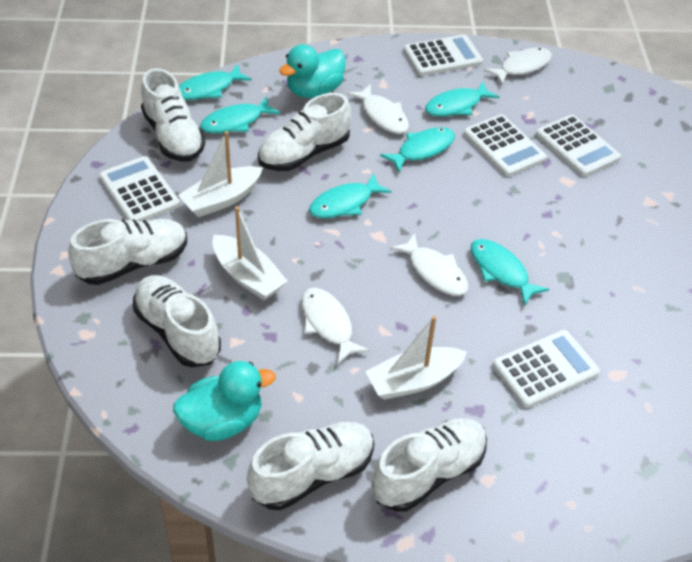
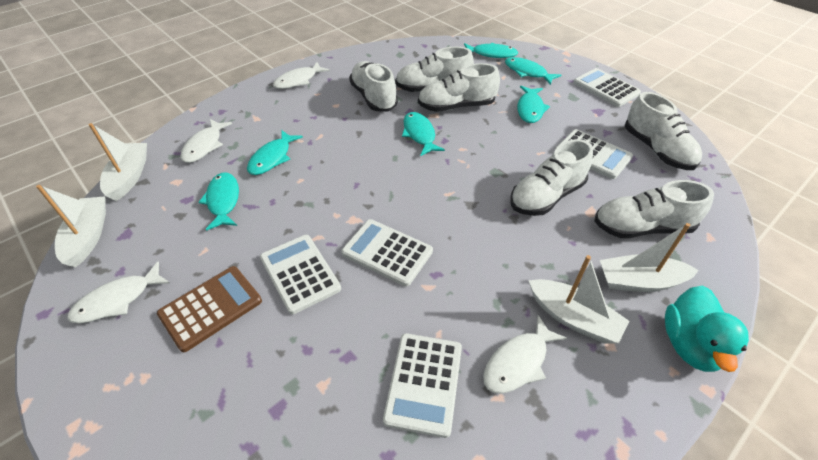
brown calculator: 0 -> 1
turquoise duck: 2 -> 1
white boat: 3 -> 4

